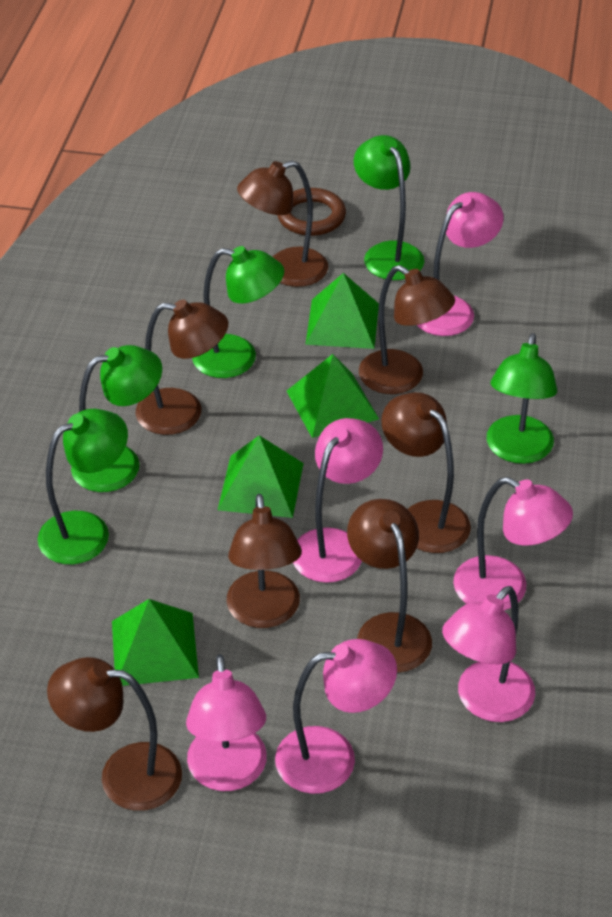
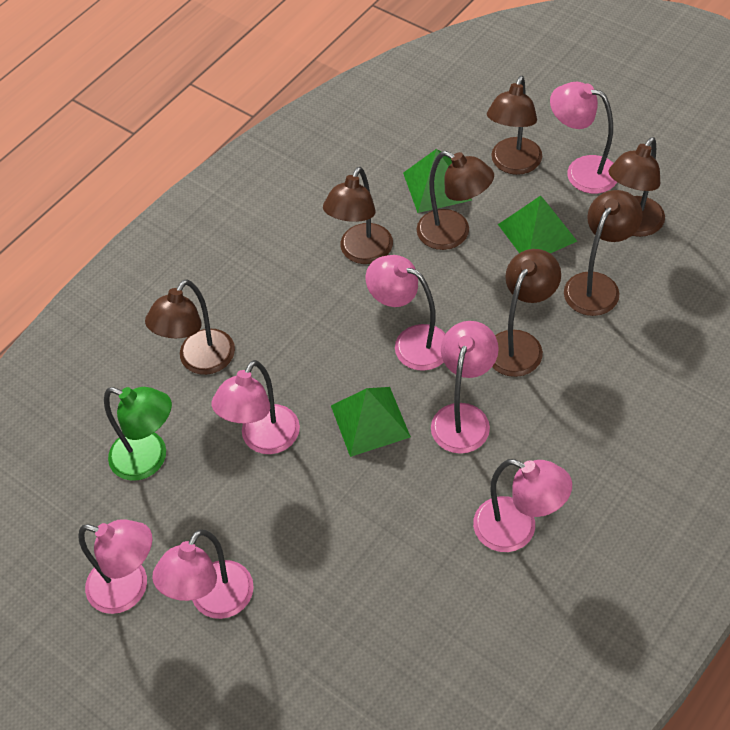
brown ring: 1 -> 0
green lamp: 5 -> 1
green pyramid: 4 -> 3
pink lamp: 6 -> 7

